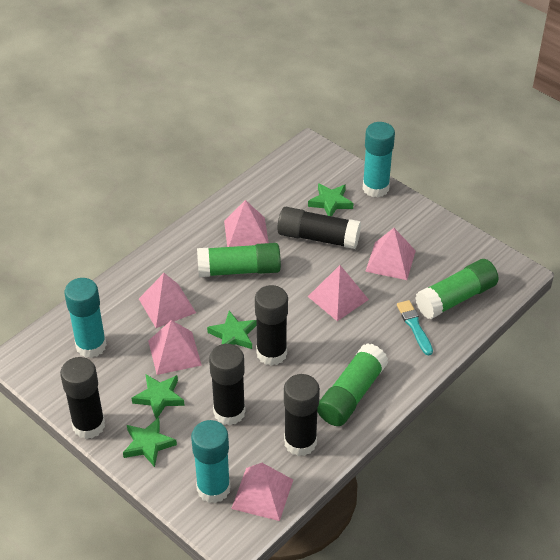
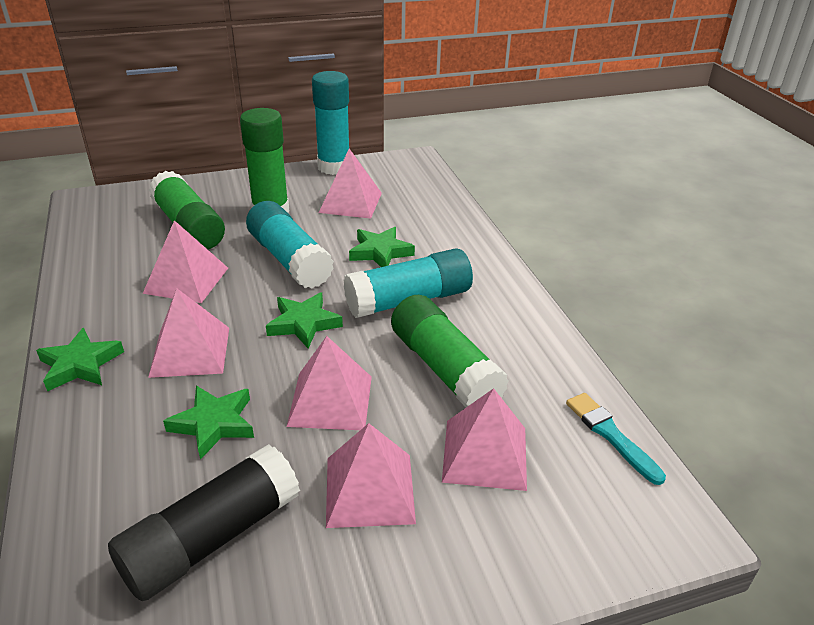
black glue stick: 5 -> 1

